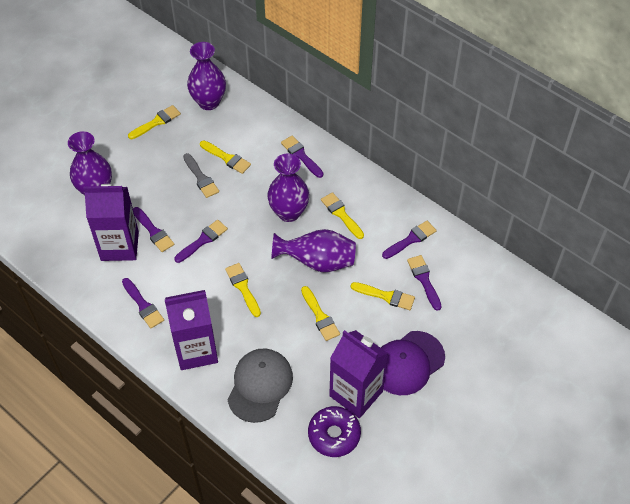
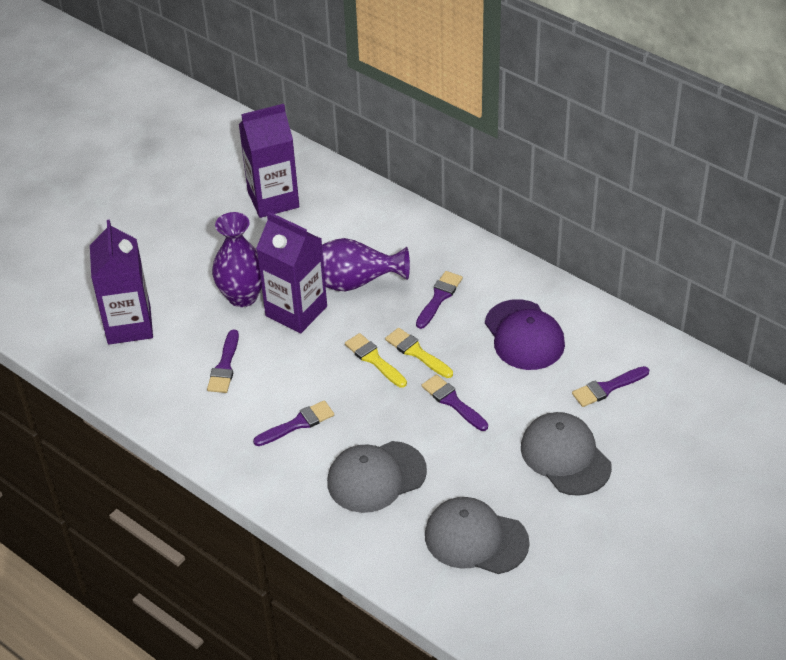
grey brush: 1 -> 0
grey cap: 1 -> 3
purple brush: 6 -> 5
purple donut: 1 -> 0
purple vase: 4 -> 2
yellow brush: 6 -> 2

